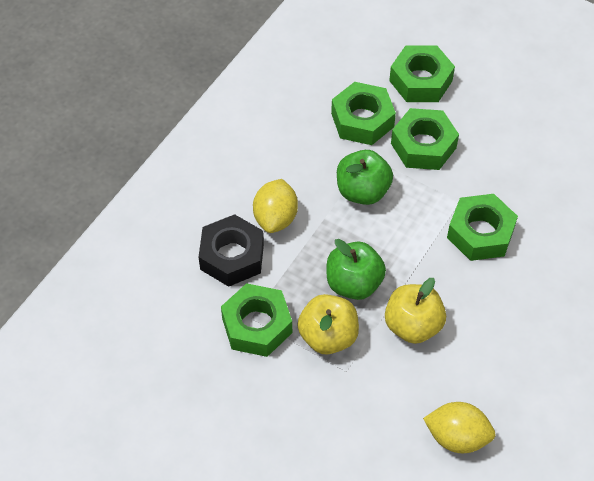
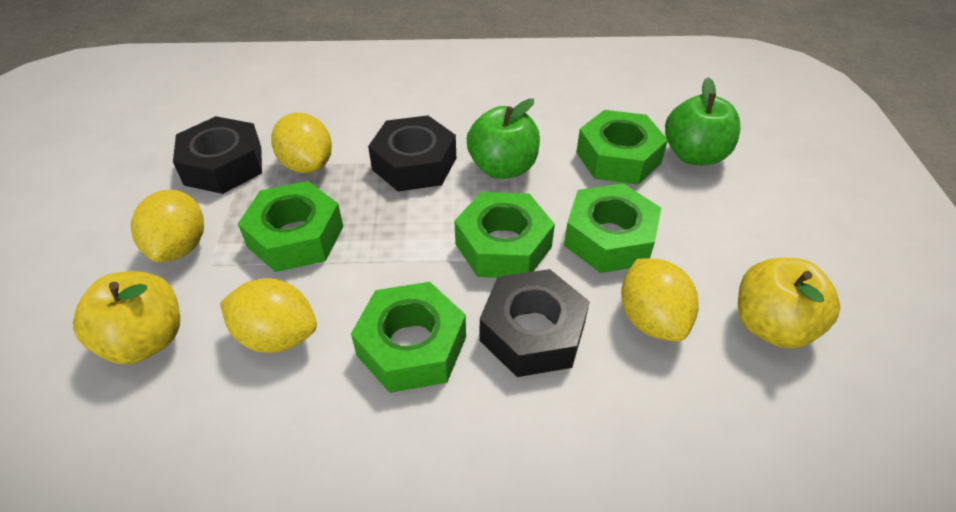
black nut: 1 -> 3
yellow lemon: 2 -> 4

